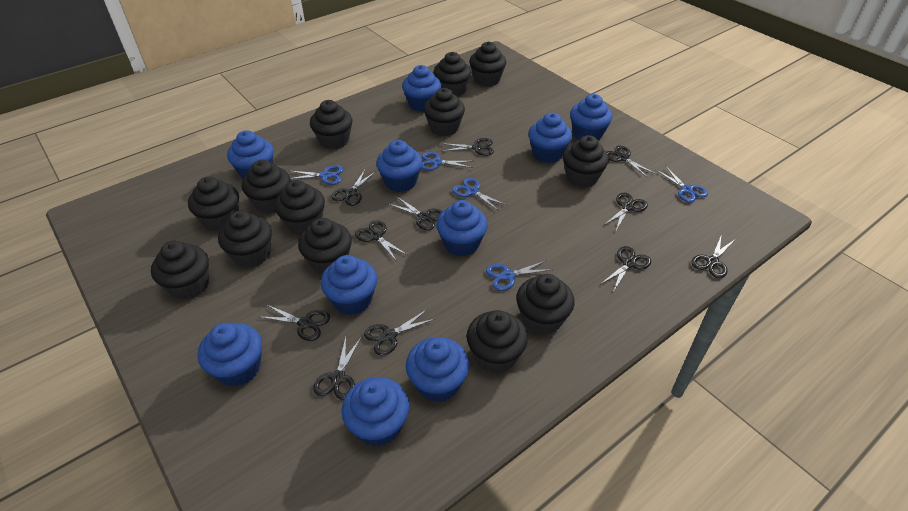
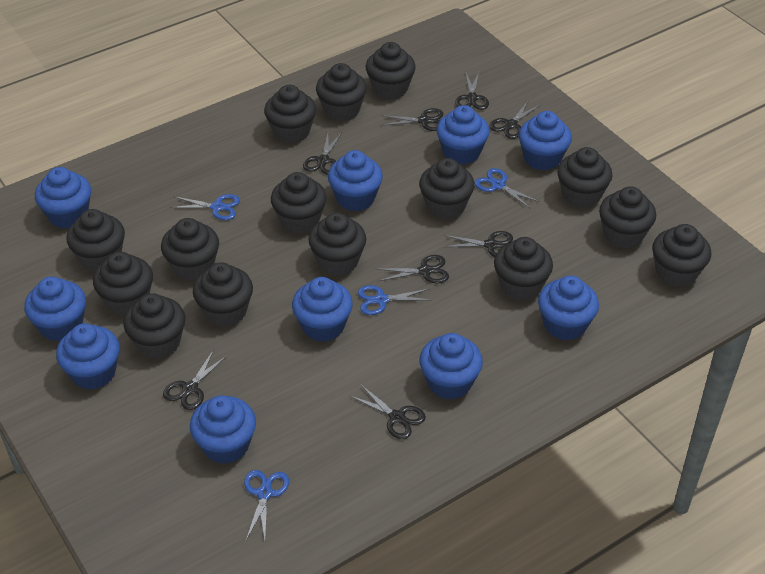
black cupcake: 13 -> 15
black scissors: 11 -> 8
blue scissors: 5 -> 4

